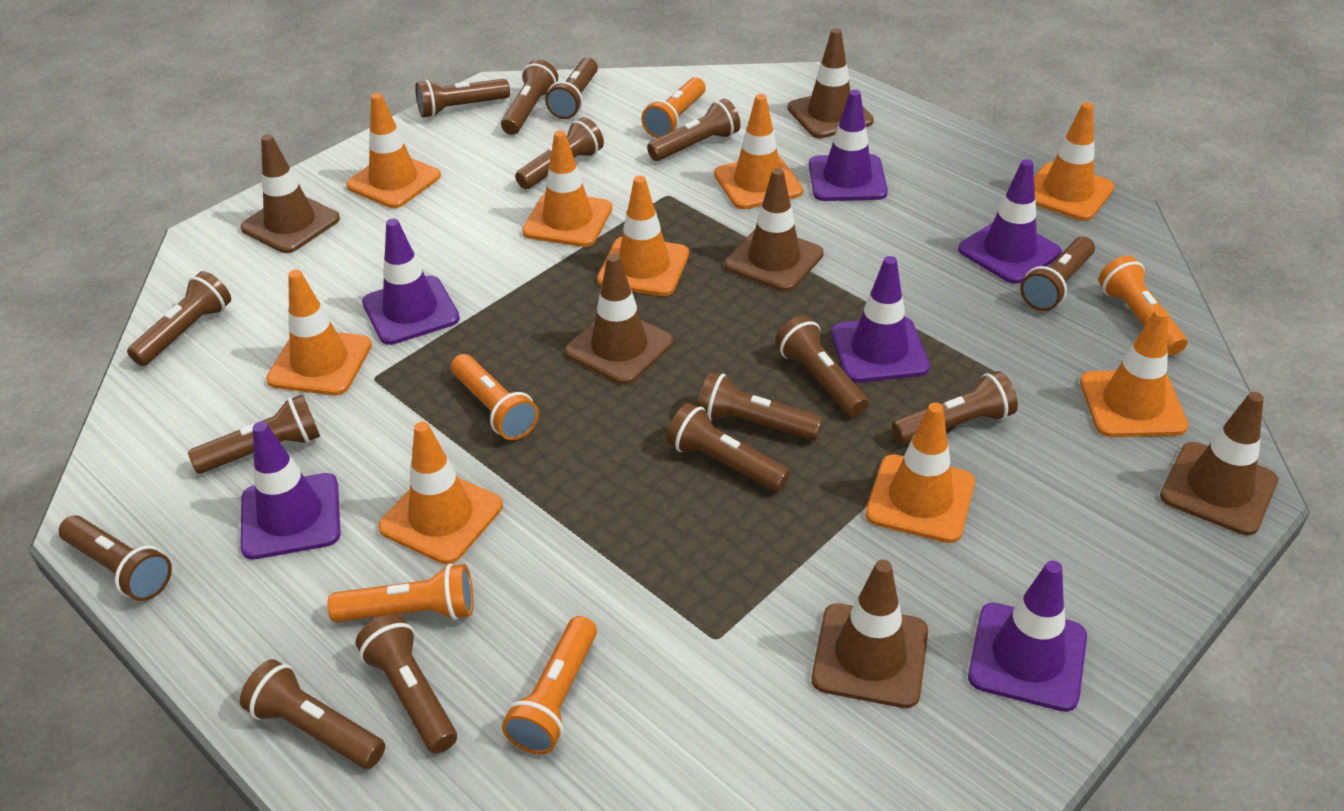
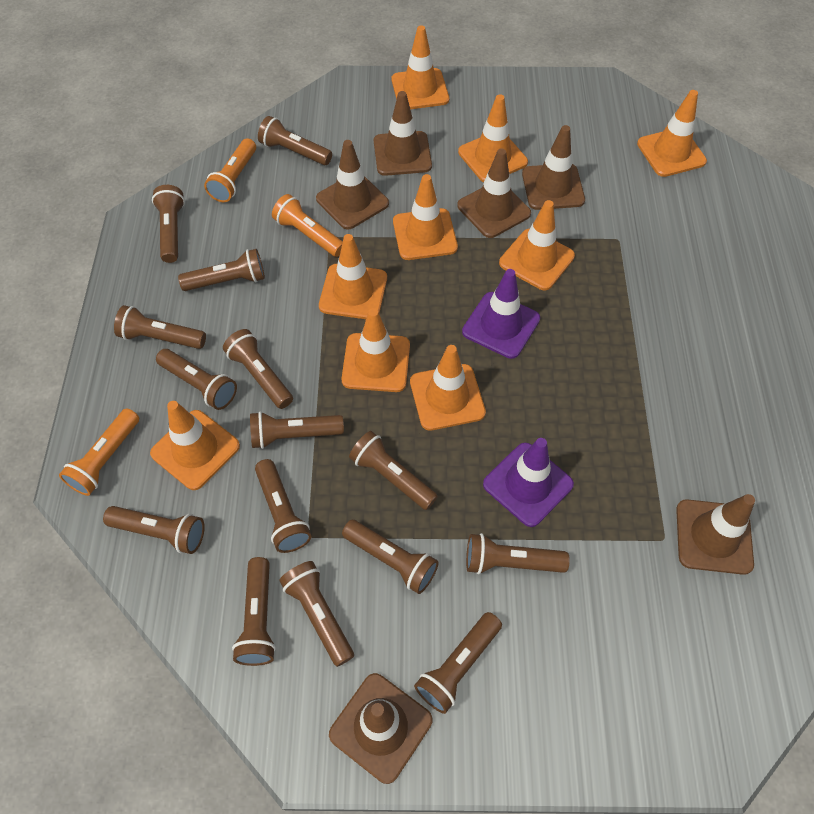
orange flashlight: 5 -> 3
purple traffic cone: 6 -> 2

